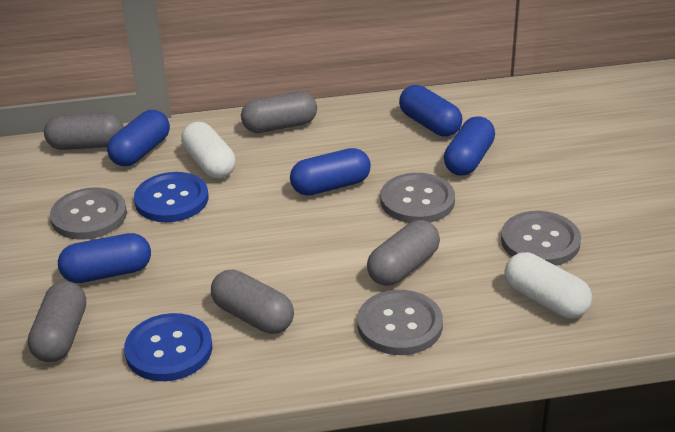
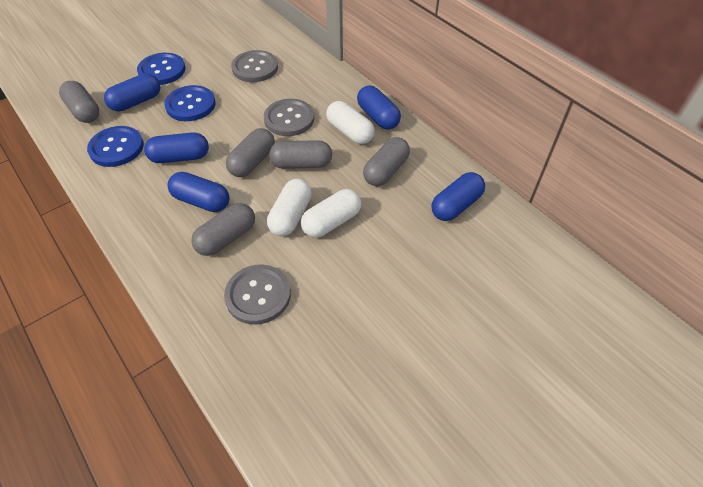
blue button: 2 -> 3
grey button: 4 -> 3
white capsule: 2 -> 3

